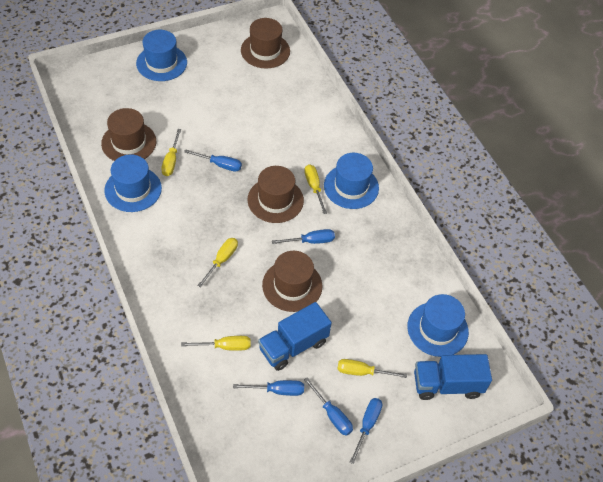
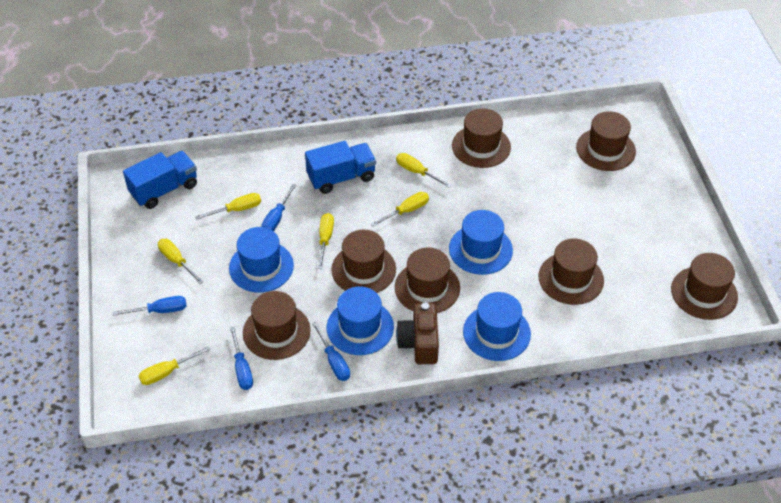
blue screwdriver: 5 -> 4
brown camera: 0 -> 1
brown hat: 4 -> 7
yellow screwdriver: 5 -> 6

